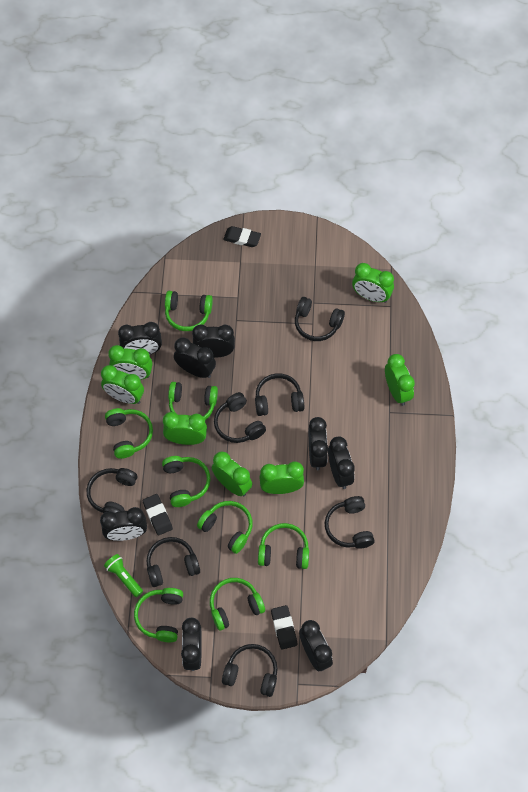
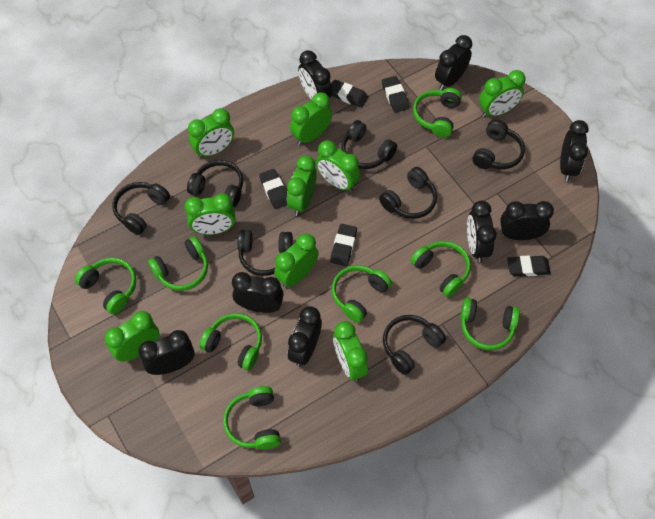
black eraser: 3 -> 5
green clock: 7 -> 9
green flashlight: 1 -> 0

